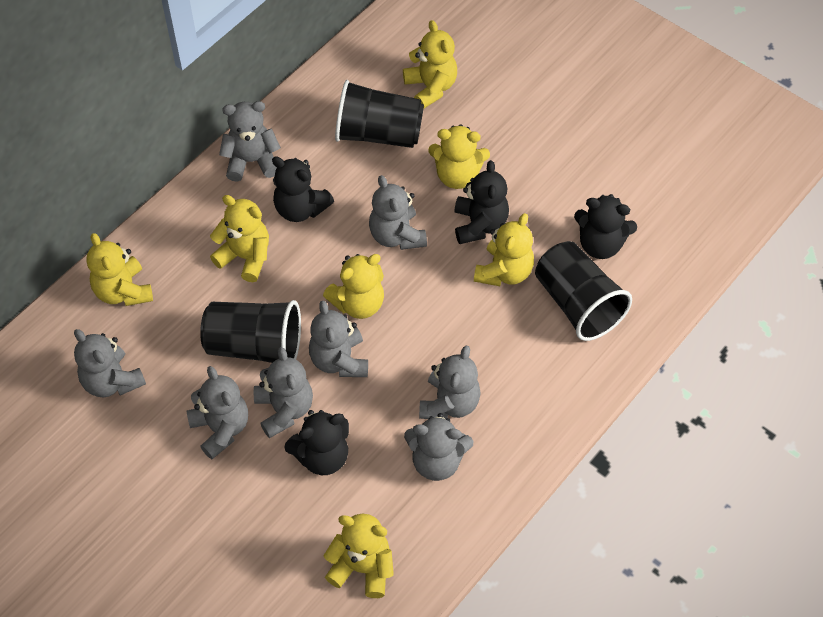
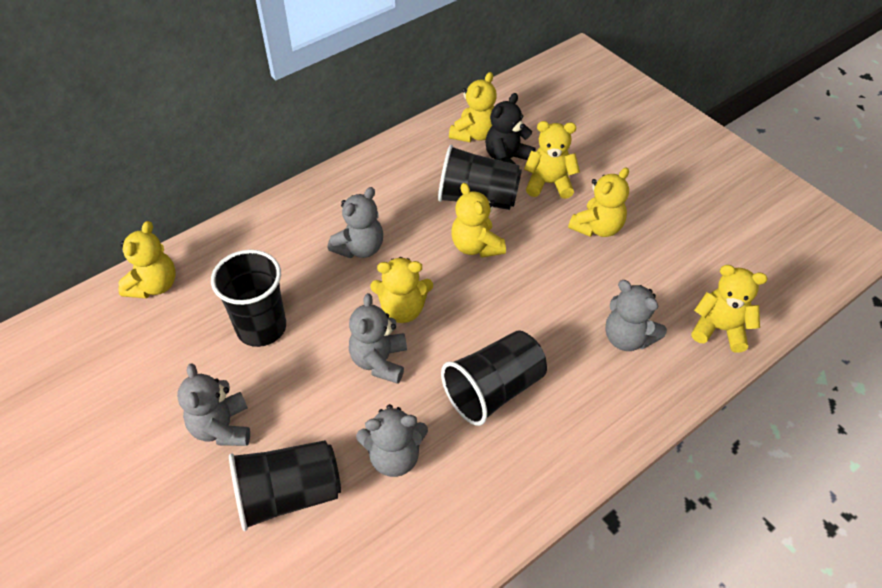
black cup: 3 -> 4
black teddy bear: 4 -> 1
grey teddy bear: 8 -> 5

